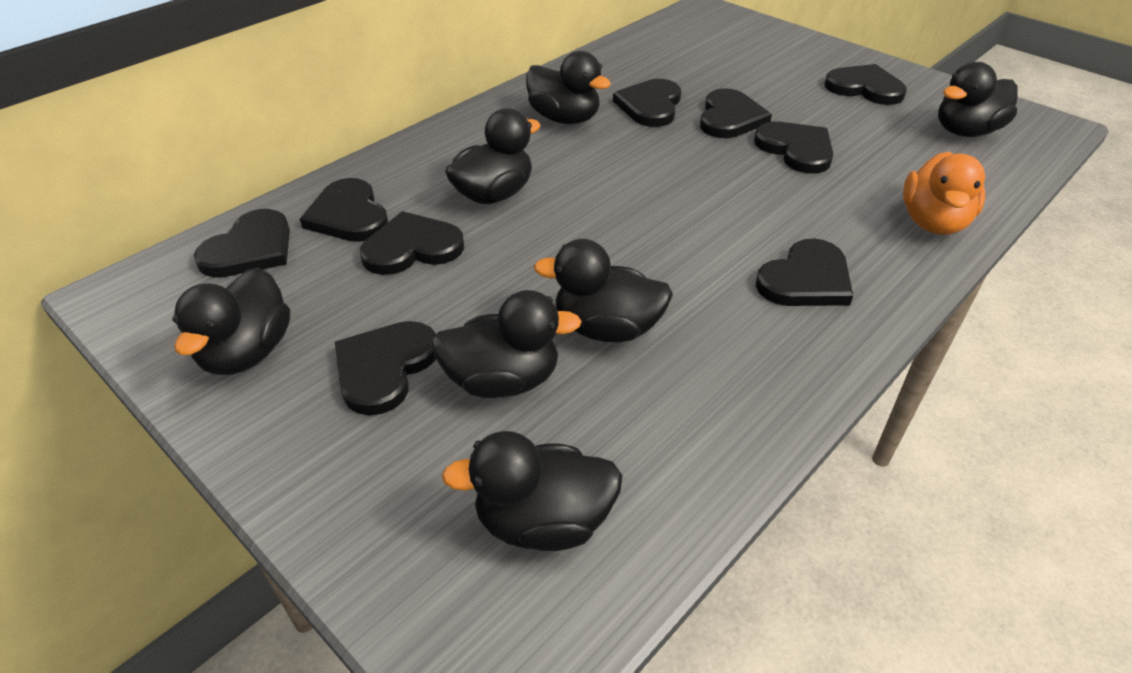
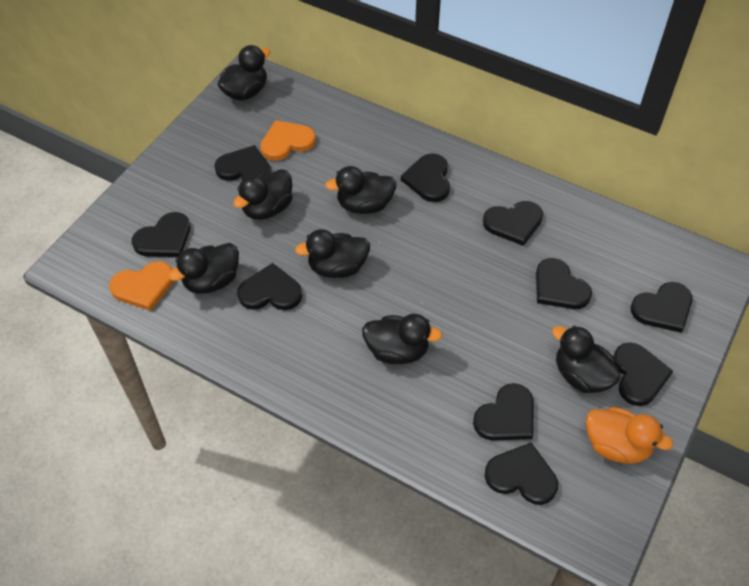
black heart: 9 -> 10
orange heart: 0 -> 2

